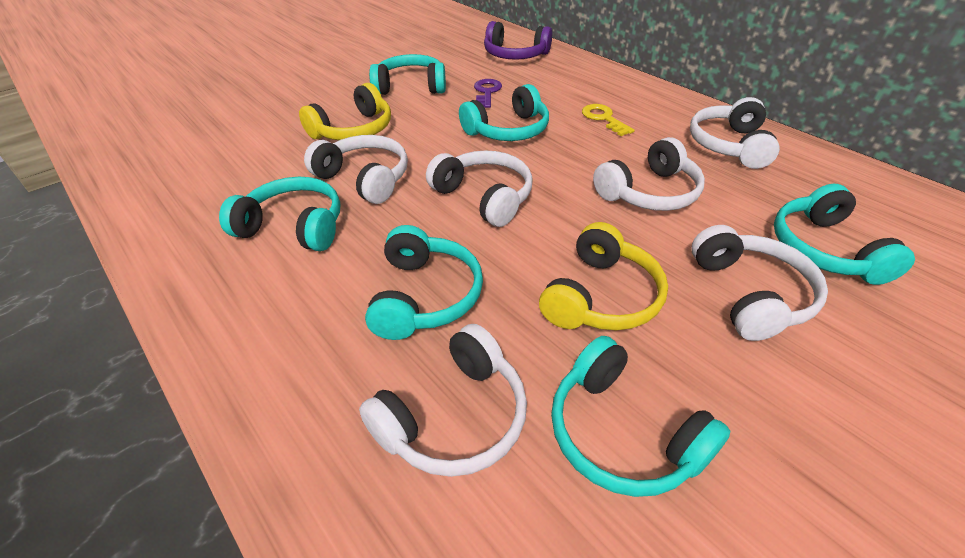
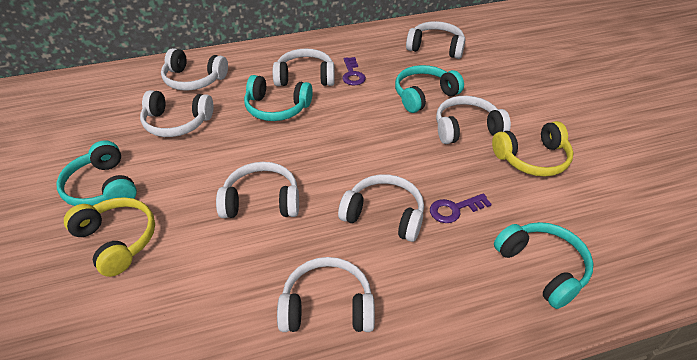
purple headphones: 1 -> 0
purple key: 1 -> 2
turquoise headphones: 6 -> 4
white headphones: 6 -> 8
yellow key: 1 -> 0

